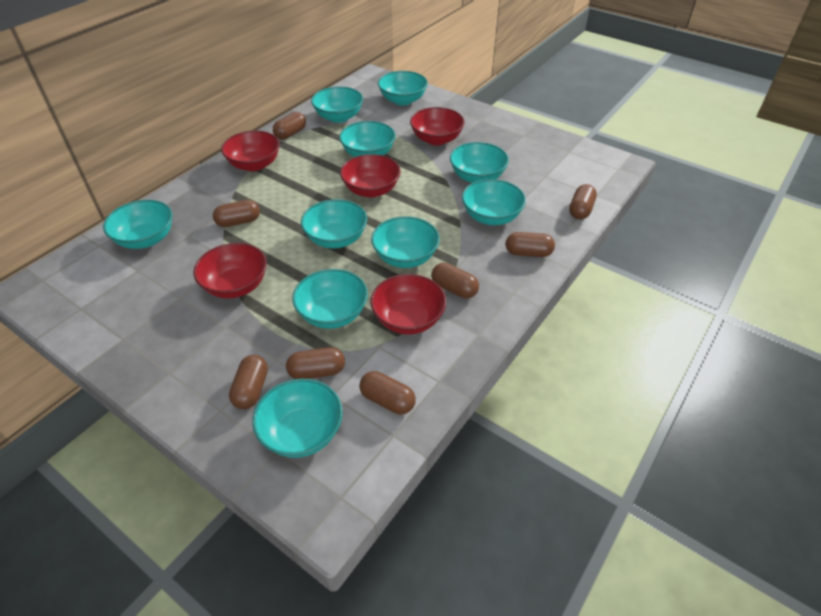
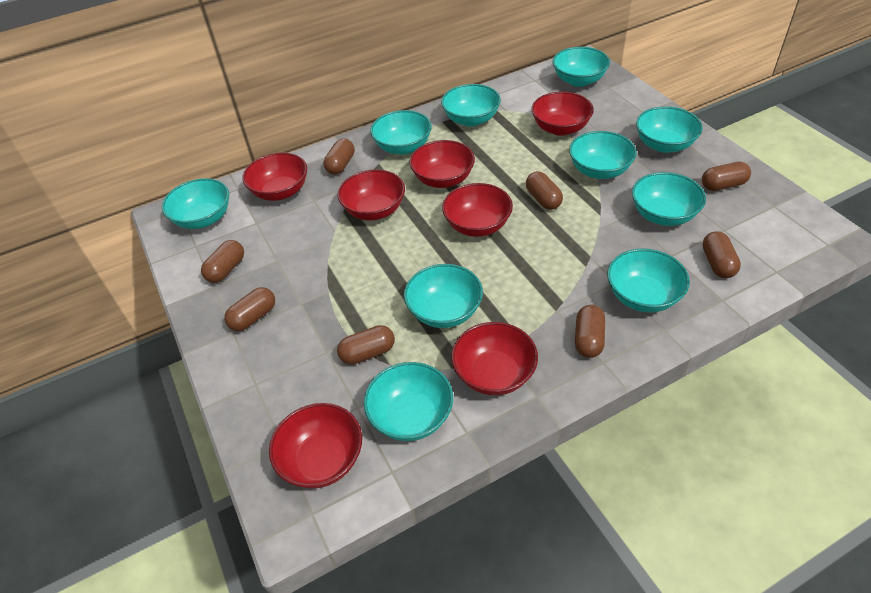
red bowl: 5 -> 7

